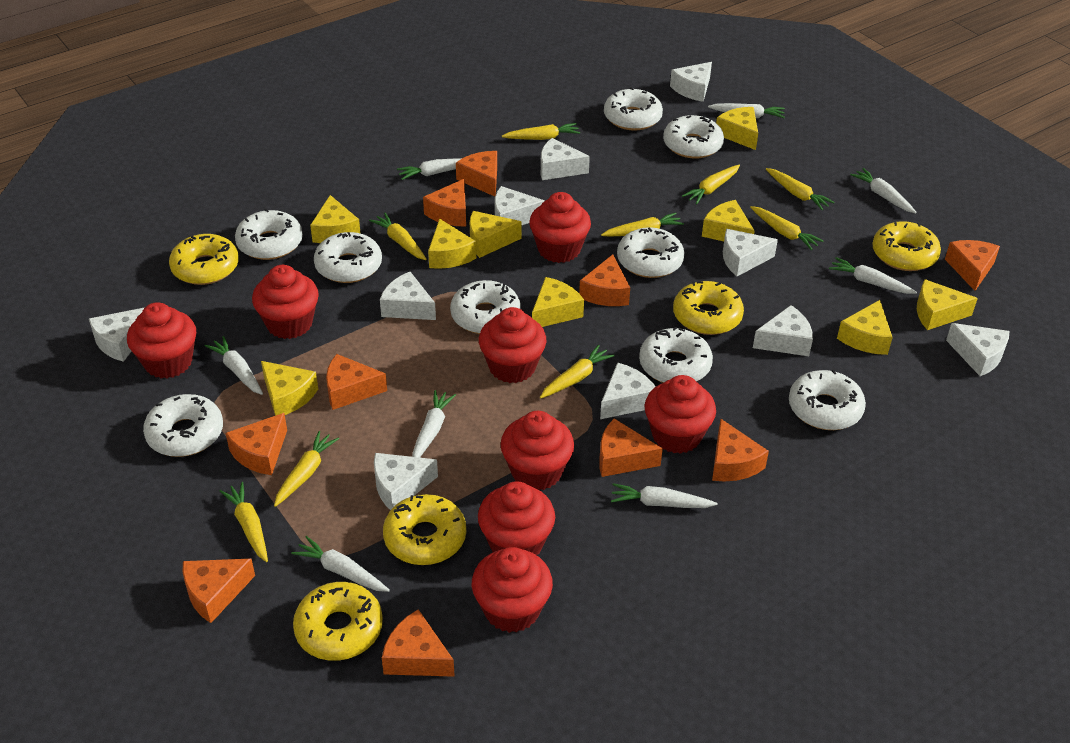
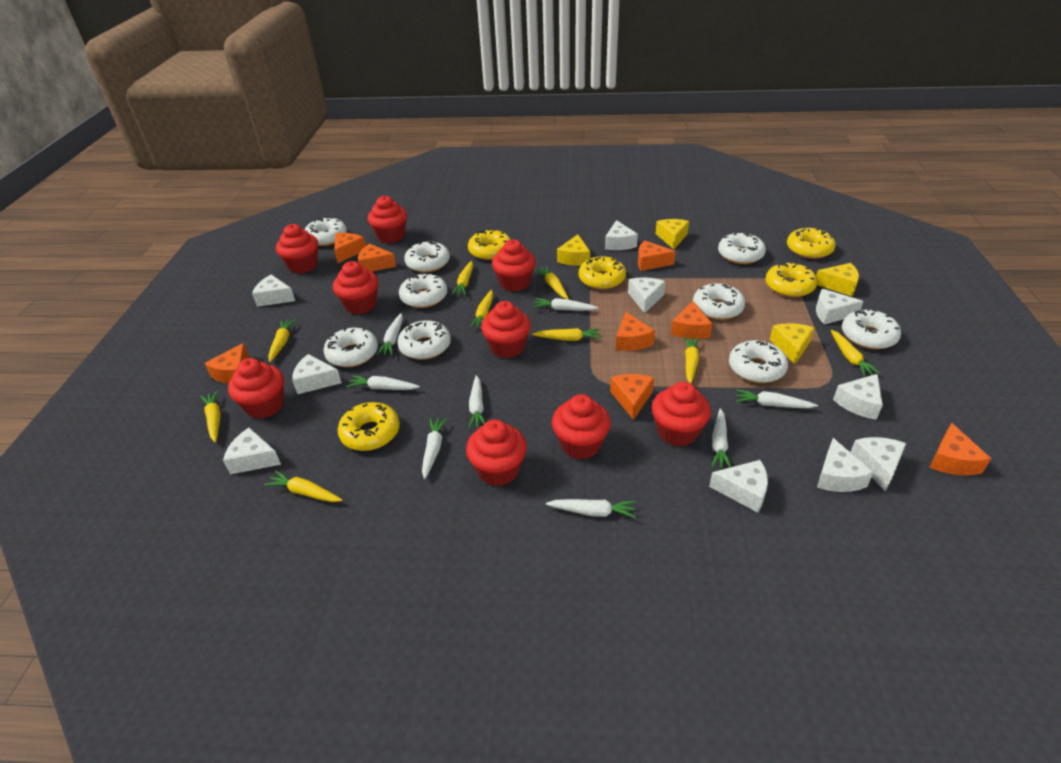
orange cheese: 10 -> 8
red cupcake: 8 -> 9
yellow cheese: 9 -> 4

